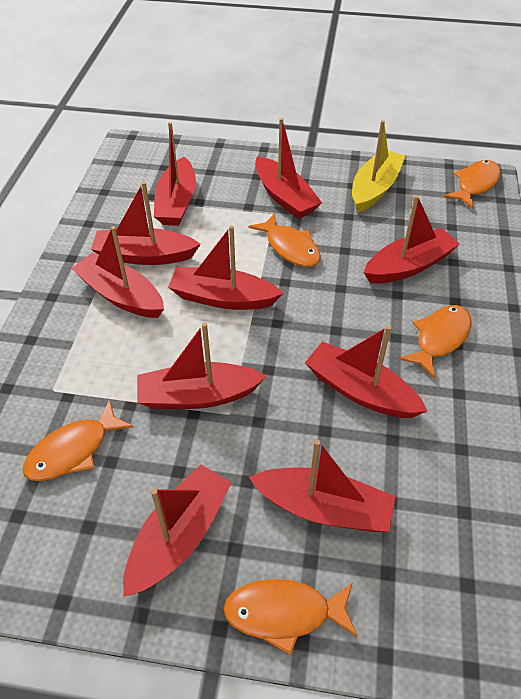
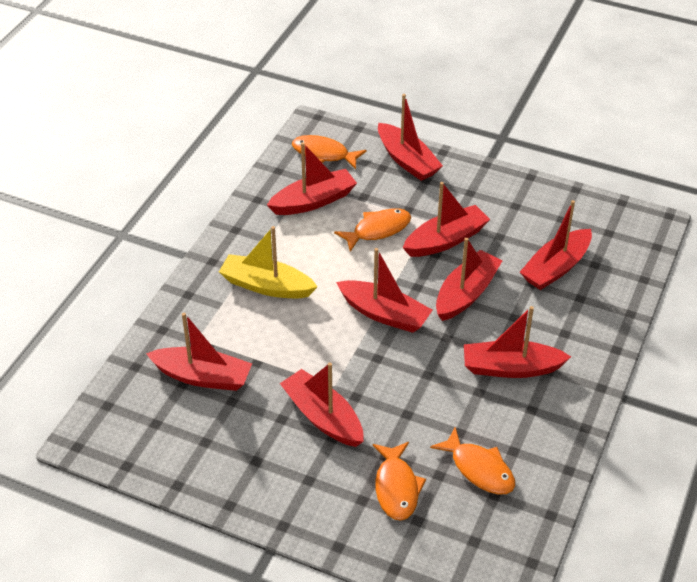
orange fish: 5 -> 4
red boat: 10 -> 9

